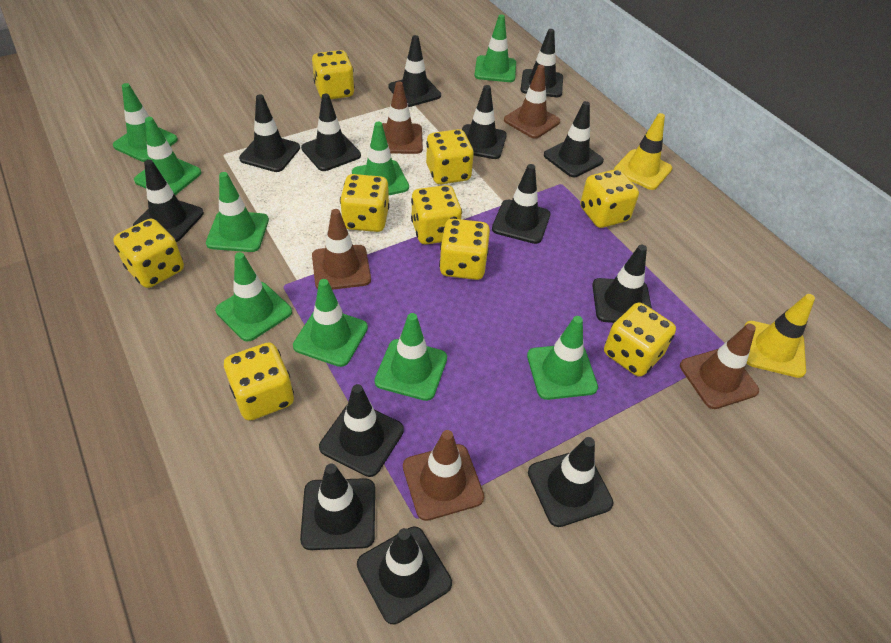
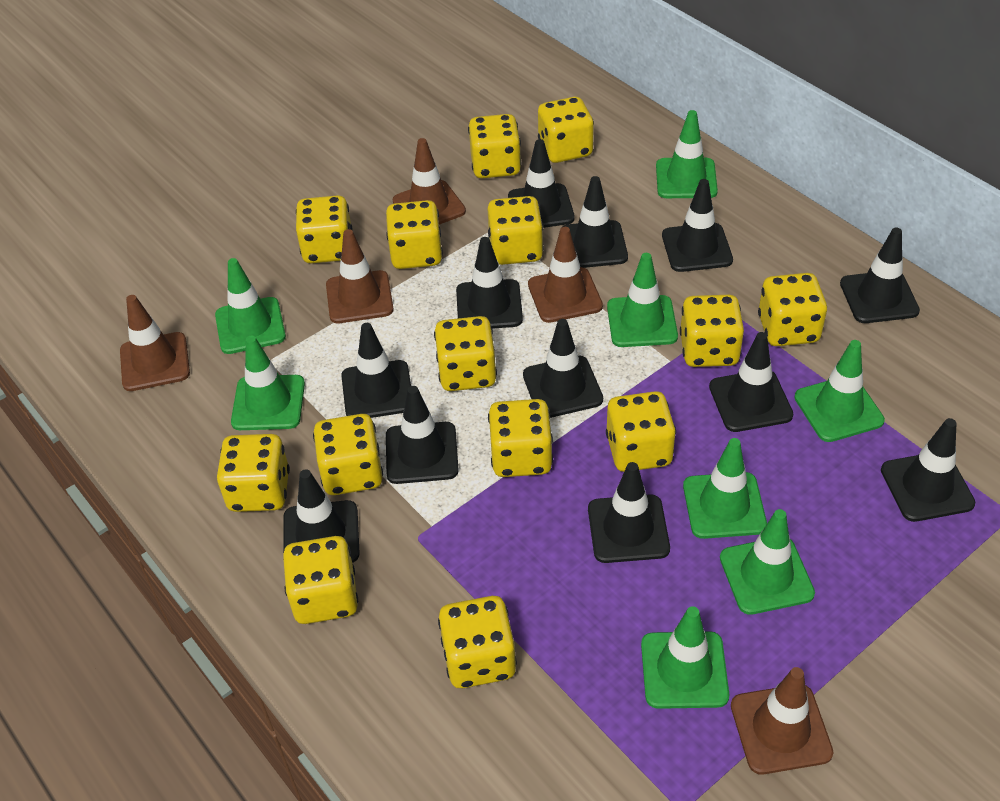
black traffic cone: 13 -> 12
green traffic cone: 9 -> 8
yellow dice: 9 -> 14
yellow traffic cone: 2 -> 0

